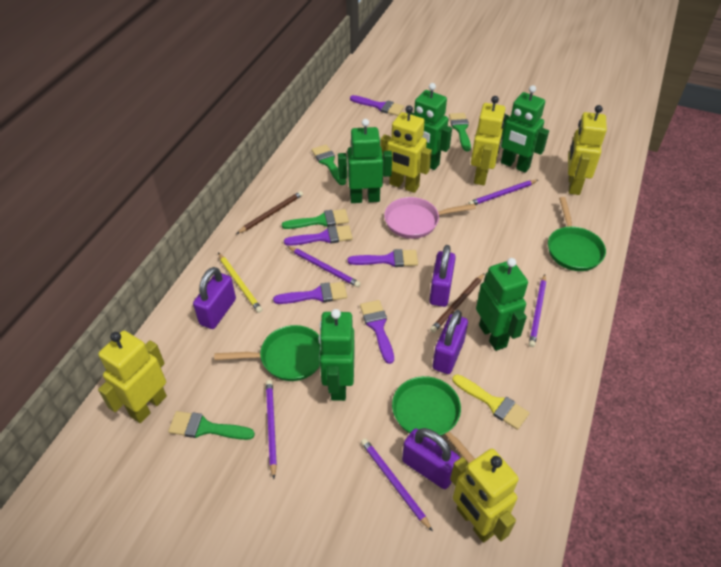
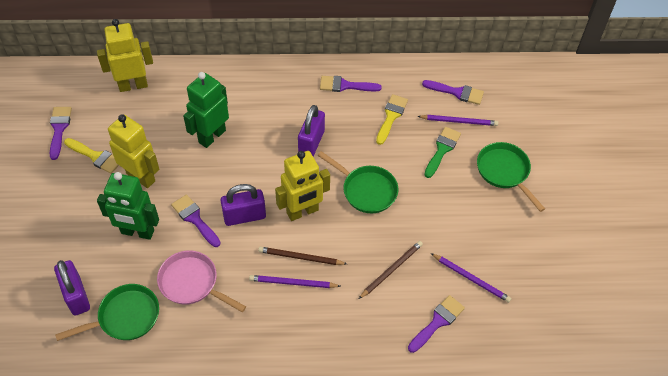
green brush: 4 -> 1
green robot: 5 -> 2
purple padlock: 4 -> 3
purple pencil: 5 -> 3
yellow brush: 1 -> 2
yellow pencil: 1 -> 0
yellow robot: 5 -> 3

